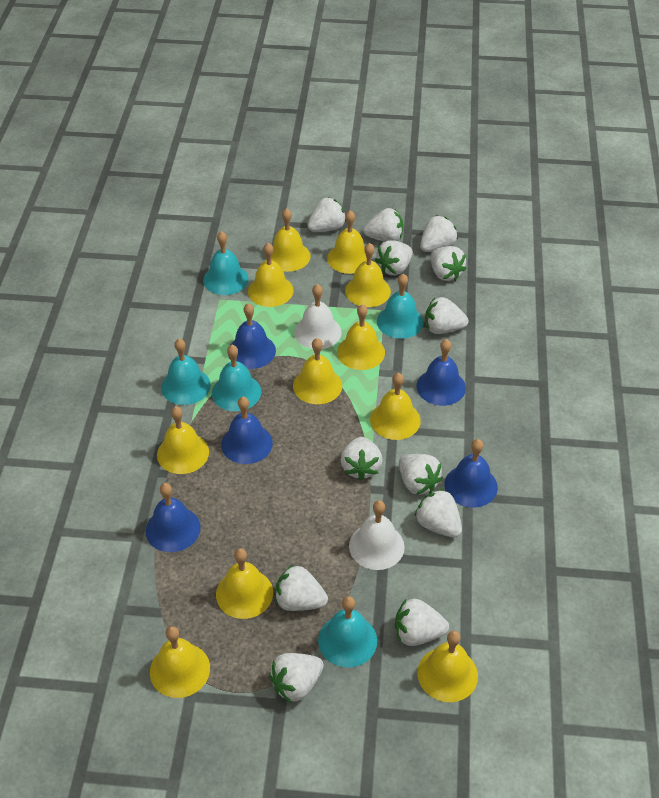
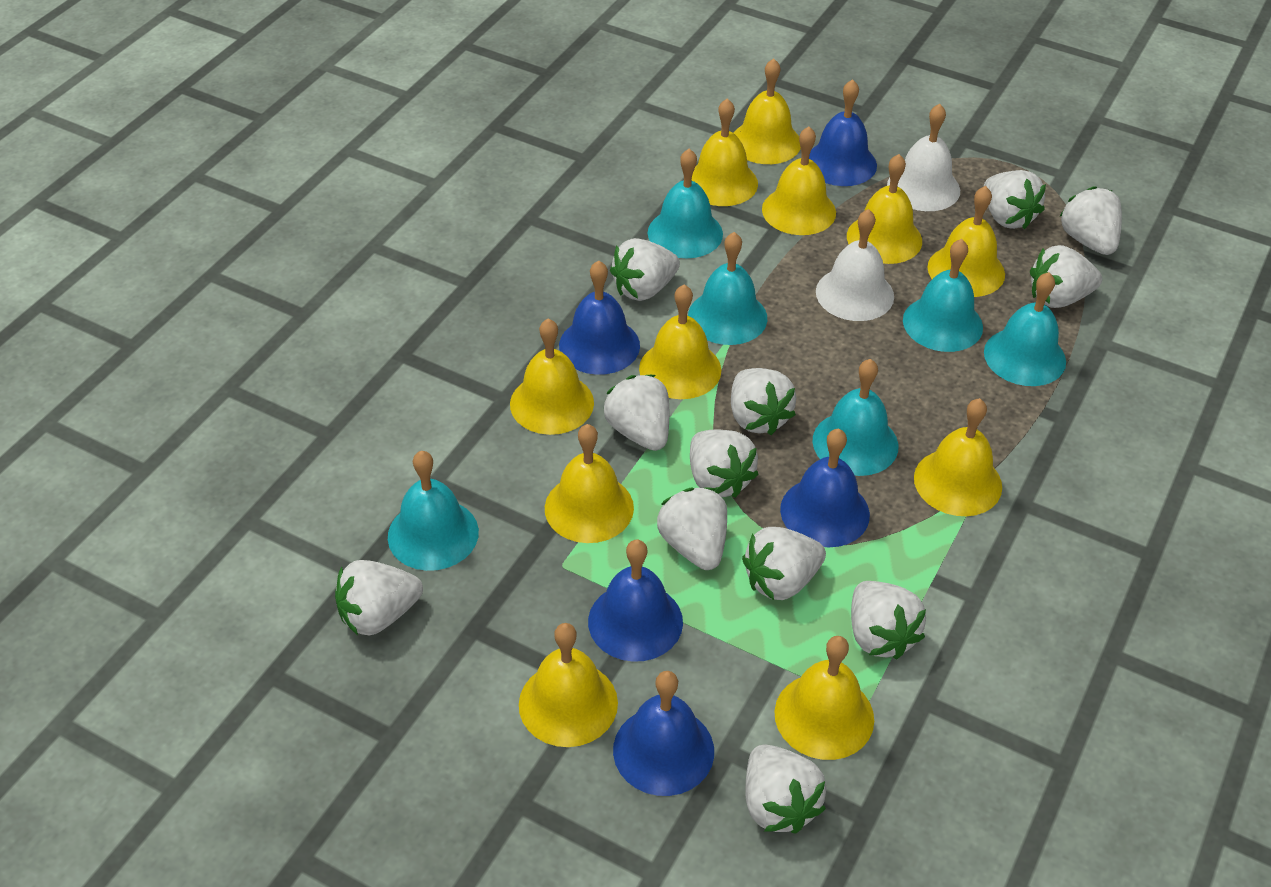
turquoise bell: 5 -> 6

